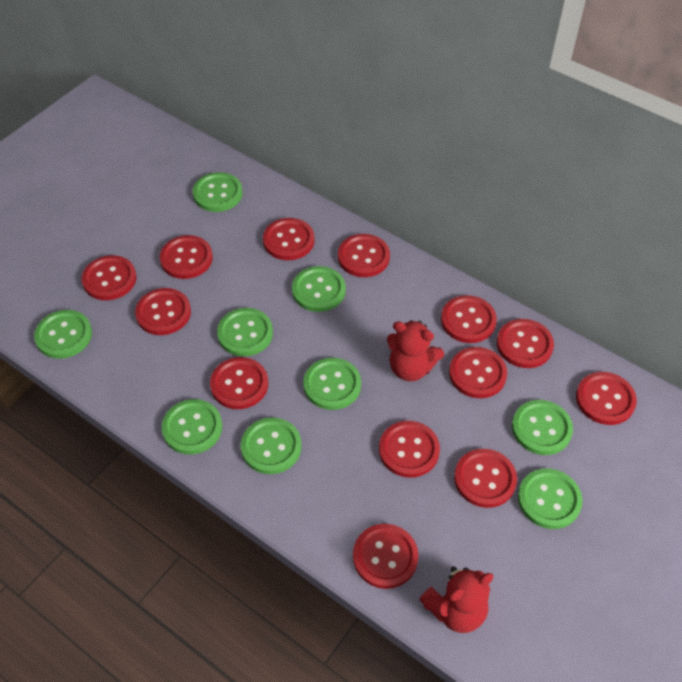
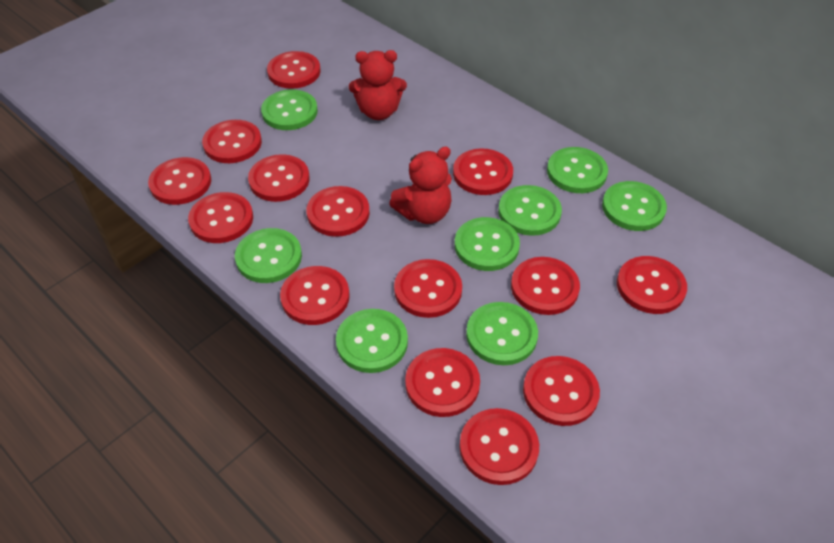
green button: 9 -> 8
red button: 13 -> 14

